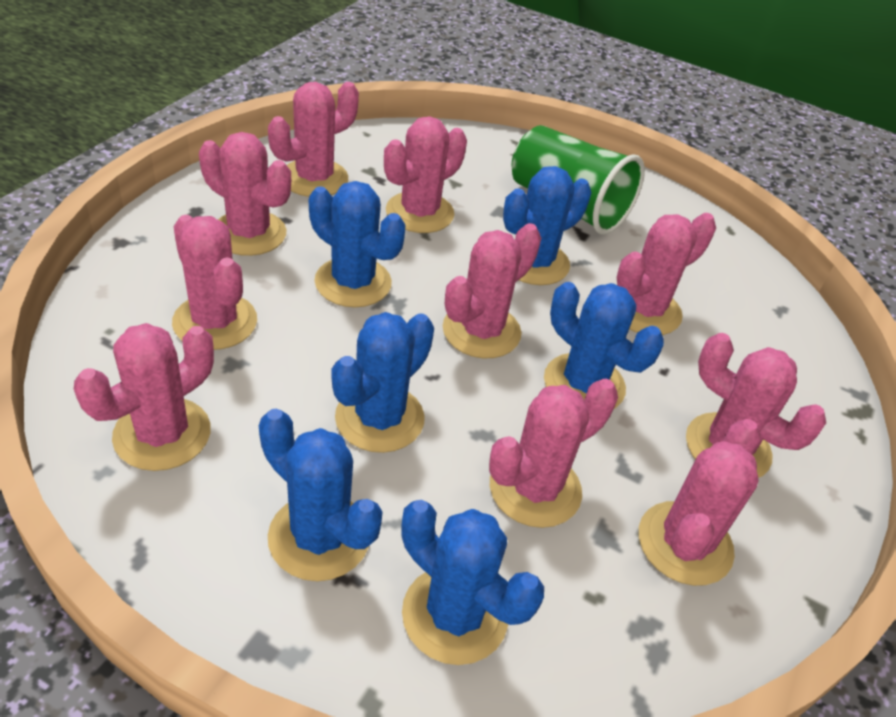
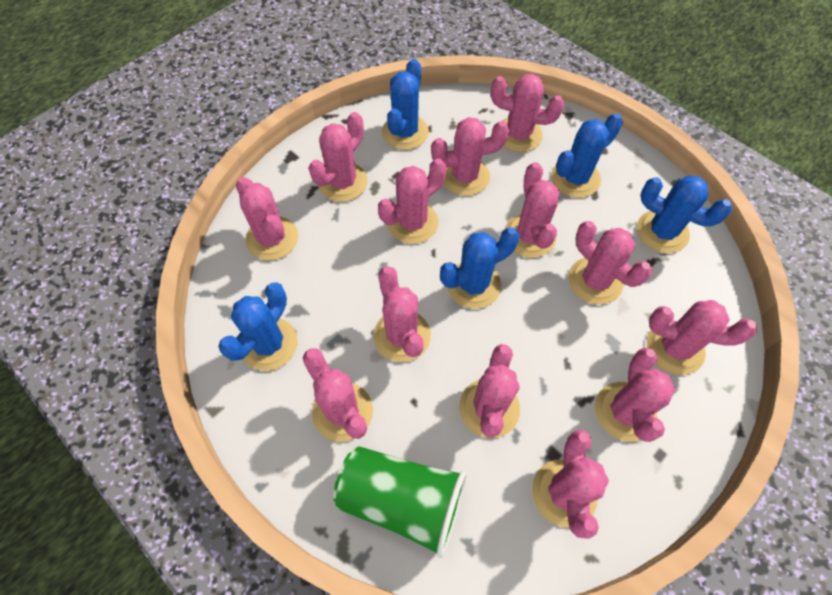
blue cactus: 6 -> 5
pink cactus: 10 -> 13

